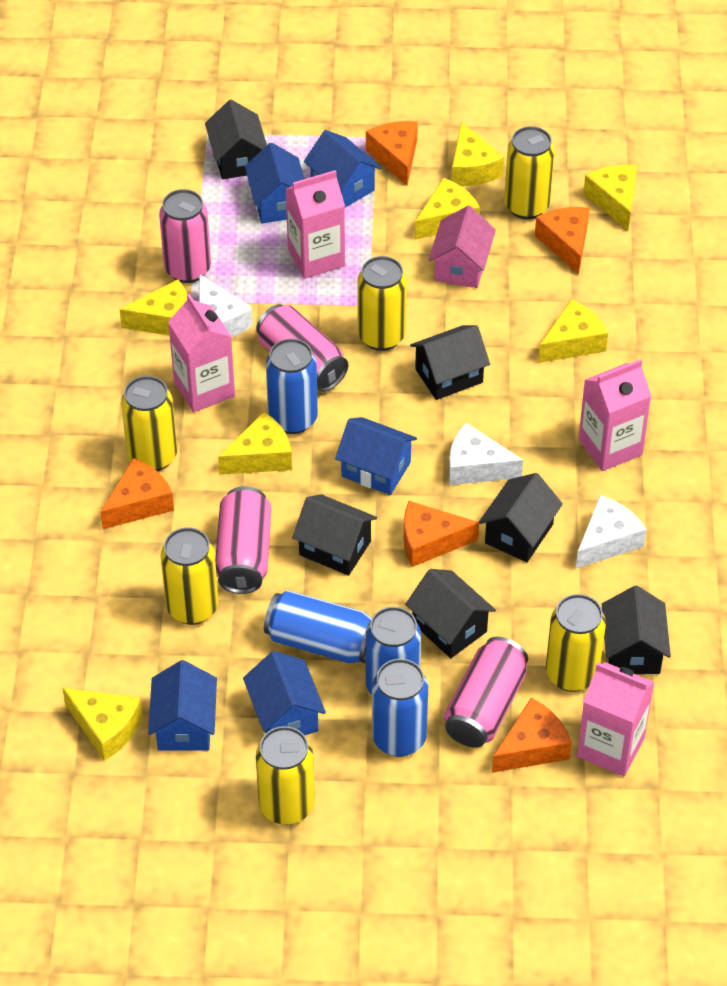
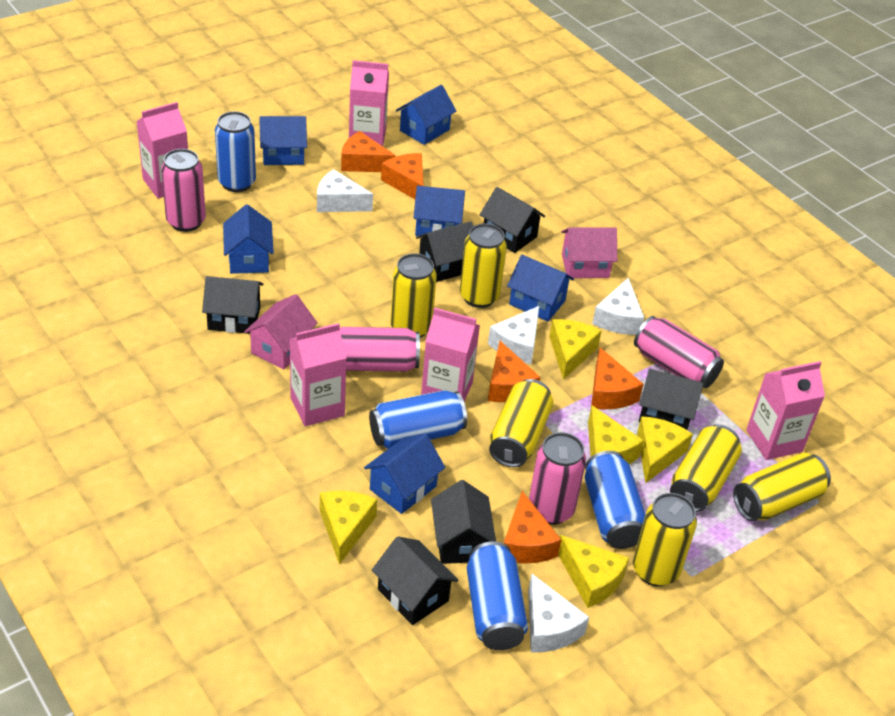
blue house: 5 -> 6
pink carton: 4 -> 5
pink house: 1 -> 2
white cheese: 3 -> 4
yellow cheese: 7 -> 5

